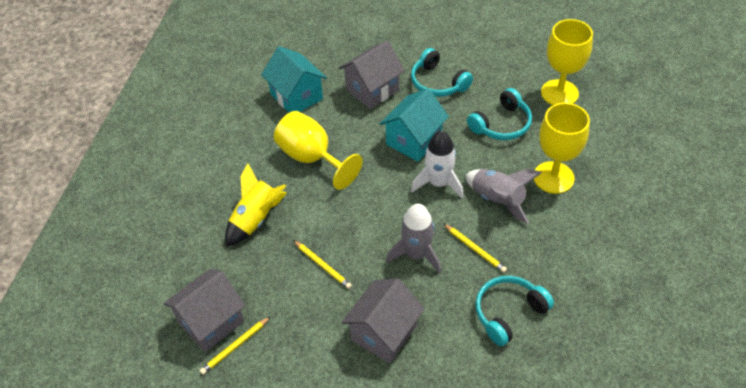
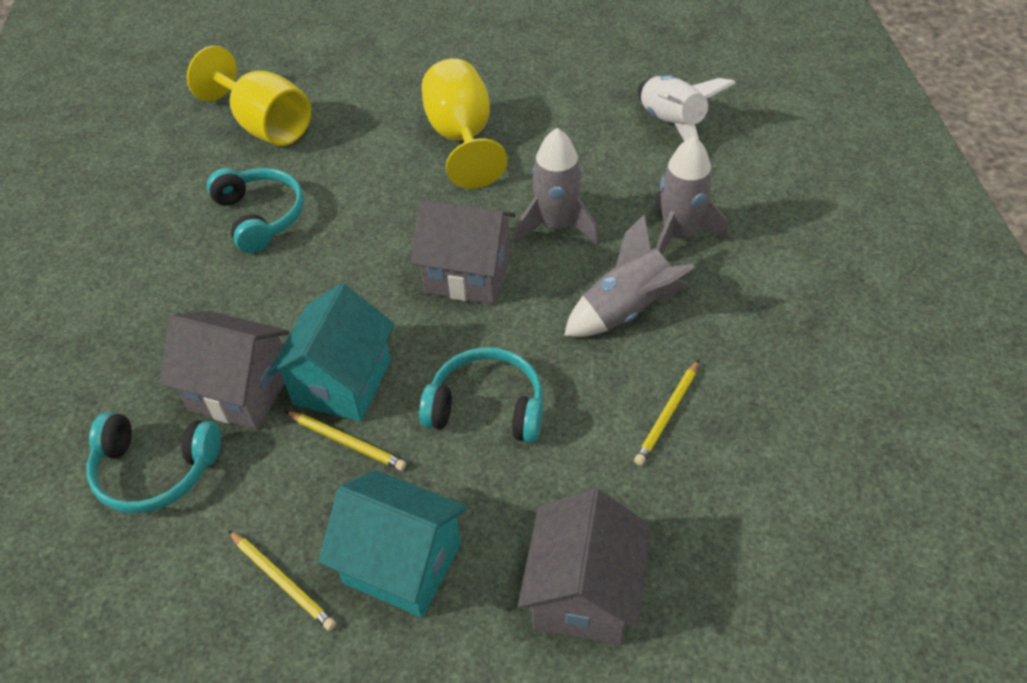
grey rocket: 2 -> 3
yellow goblet: 3 -> 2
yellow rocket: 1 -> 0

